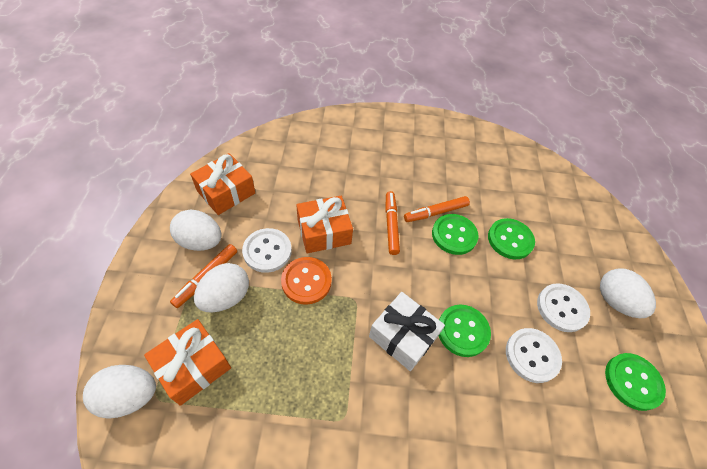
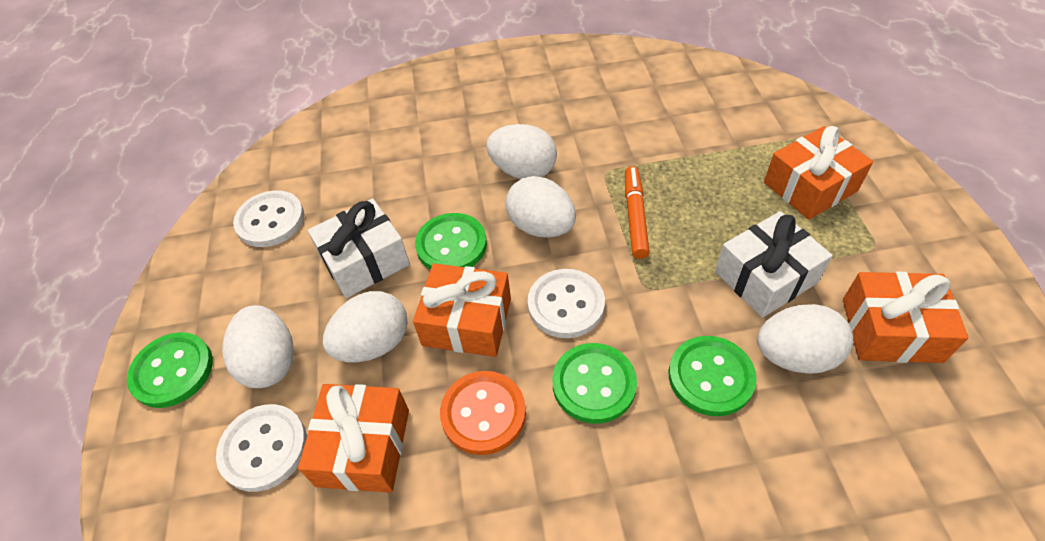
orange gift: 3 -> 4
orange marker: 3 -> 1
white egg: 4 -> 5
white gift: 1 -> 2

